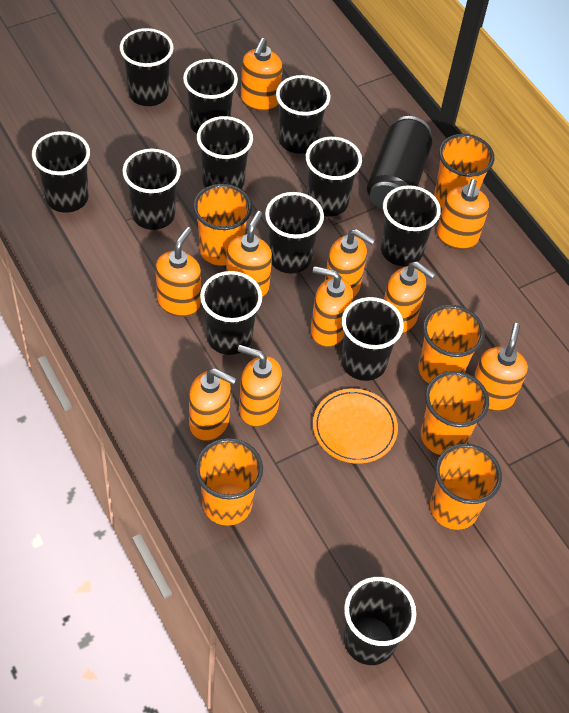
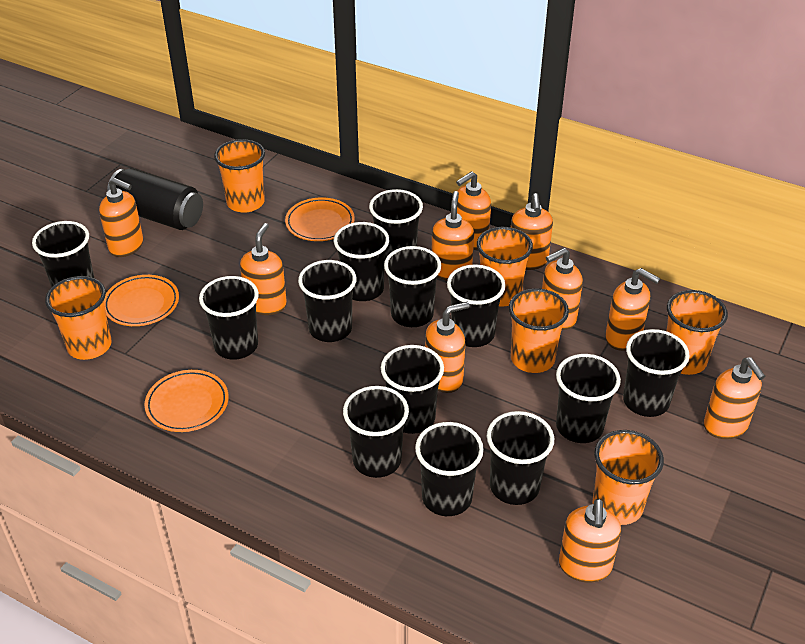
black cup: 12 -> 13
orange plate: 1 -> 3

